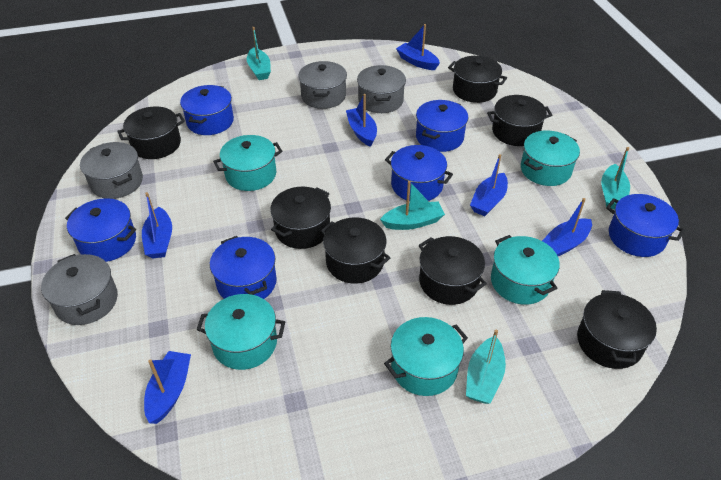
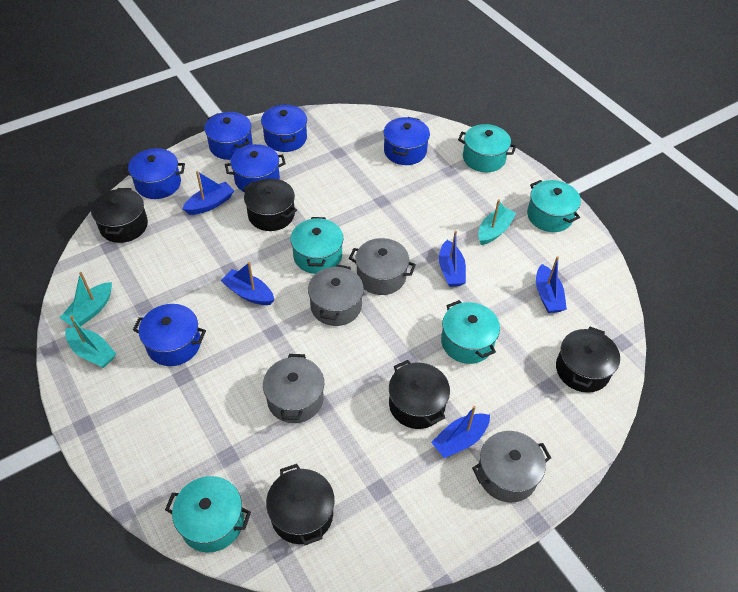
black pot: 7 -> 5
blue boat: 6 -> 5
turquoise boat: 4 -> 3

